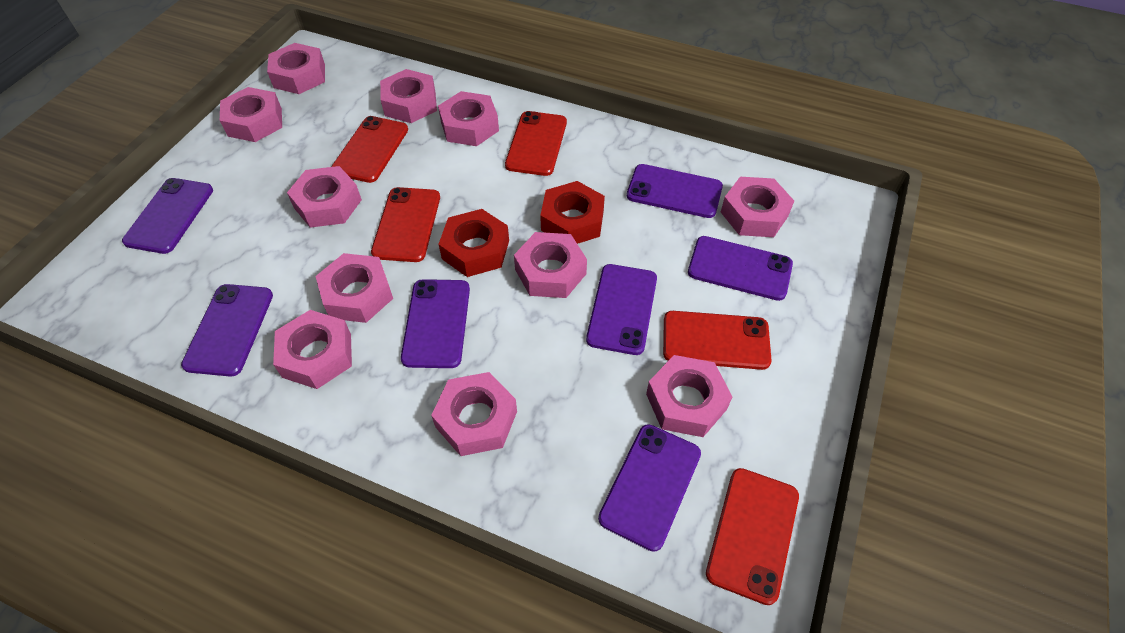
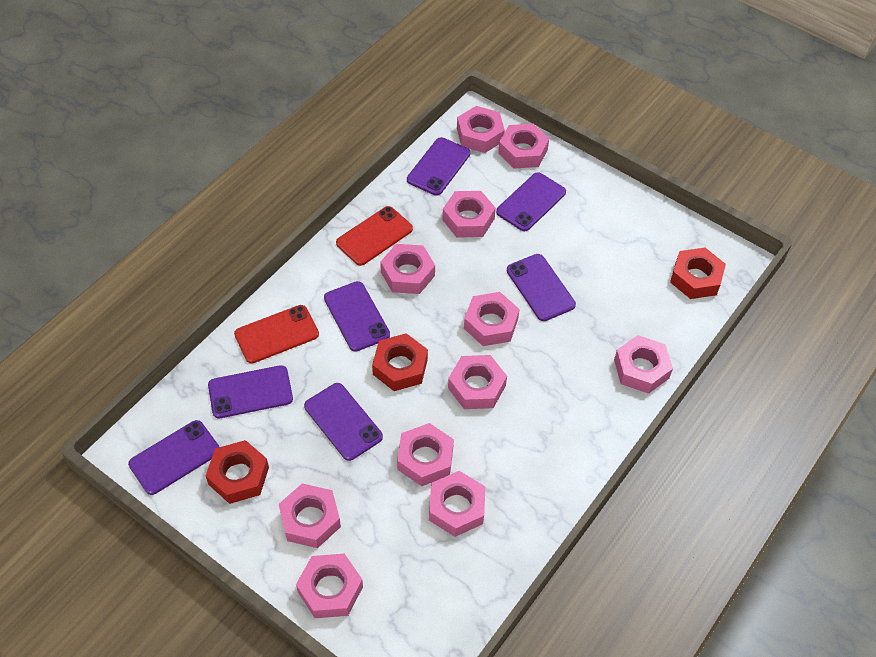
red nut: 2 -> 3
red phone: 5 -> 2

